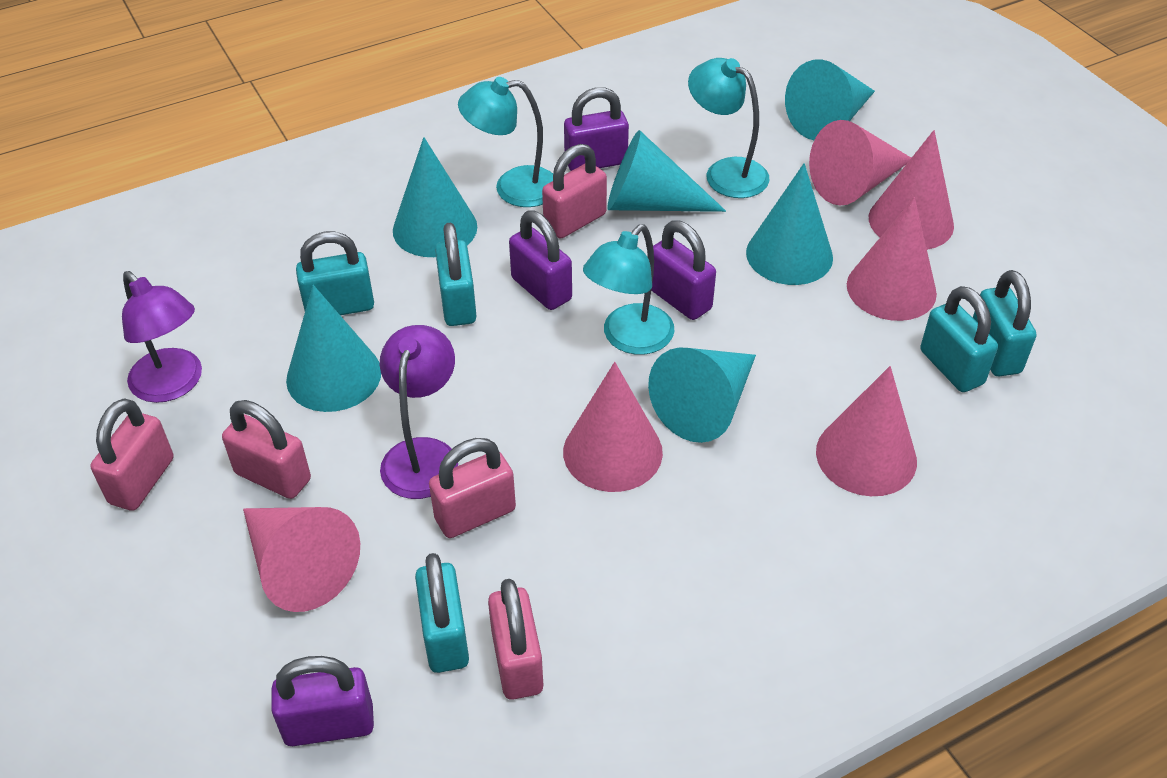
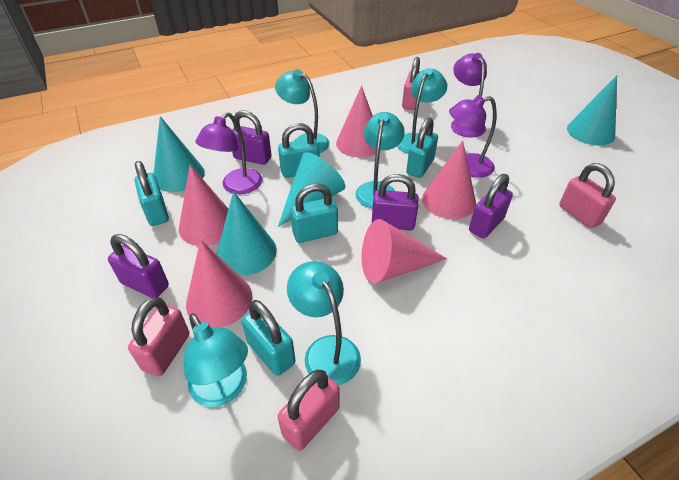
pink cone: 6 -> 5
pink padlock: 5 -> 4
purple lamp: 2 -> 3
turquoise cone: 6 -> 4
turquoise lamp: 3 -> 5

